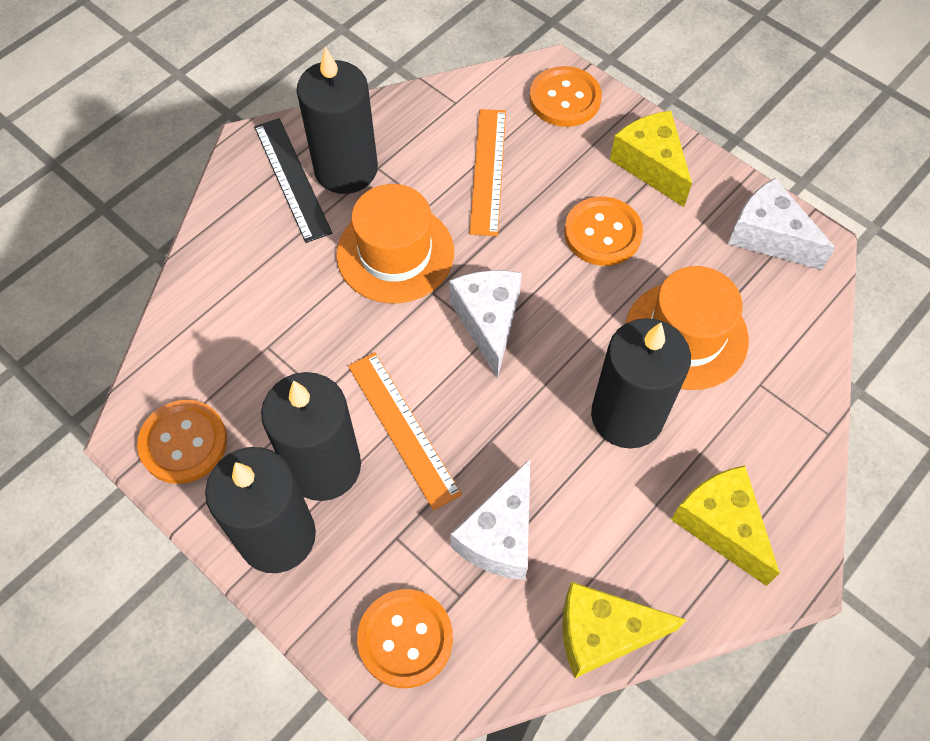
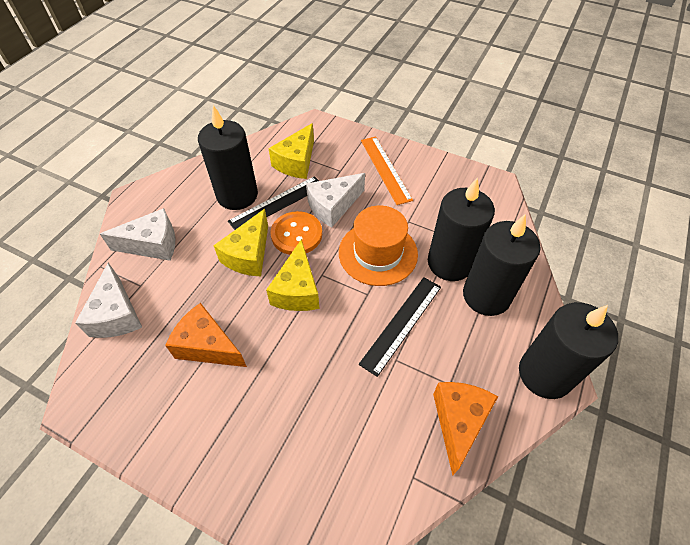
black ruler: 1 -> 2
orange button: 4 -> 1
orange cheese: 0 -> 2
orange hat: 2 -> 1
orange ruler: 2 -> 1

